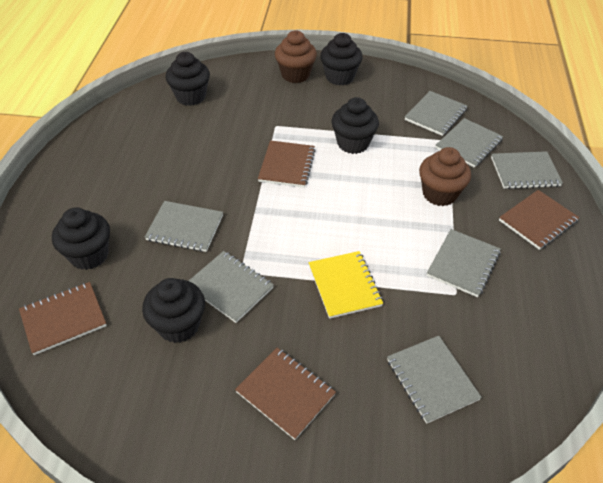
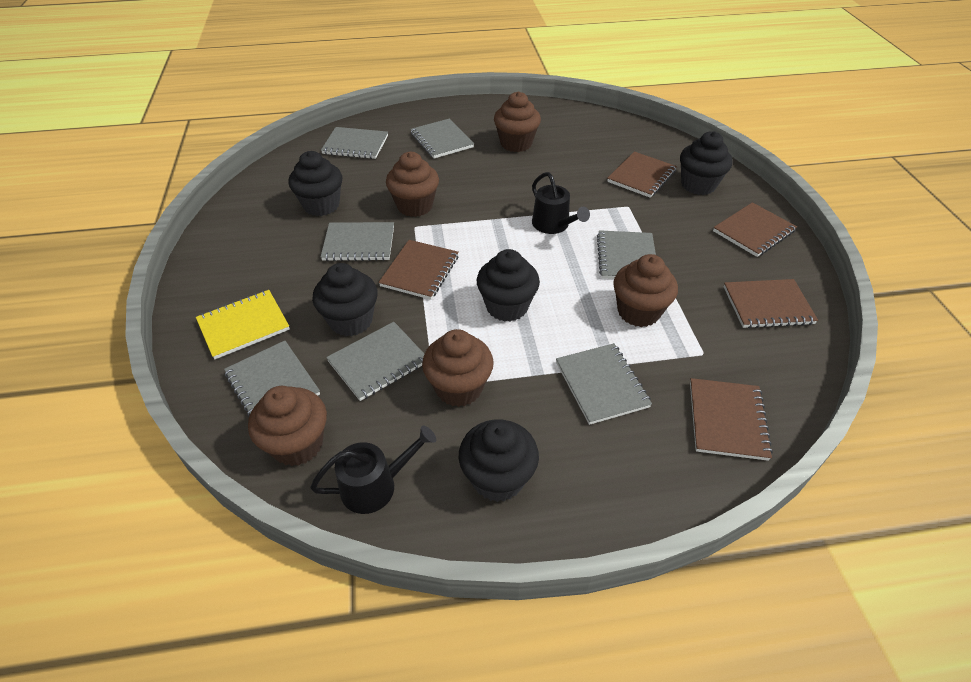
black watering can: 0 -> 2
brown cupcake: 2 -> 5
brown notebook: 4 -> 5

